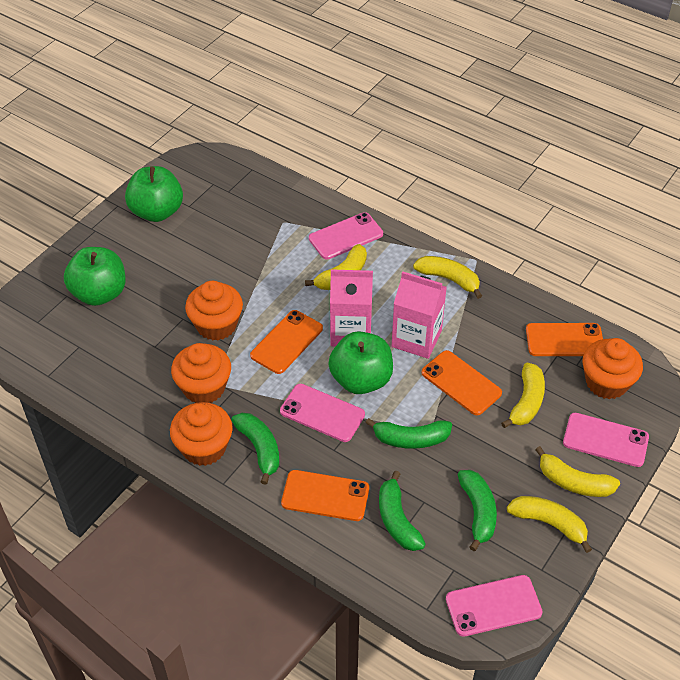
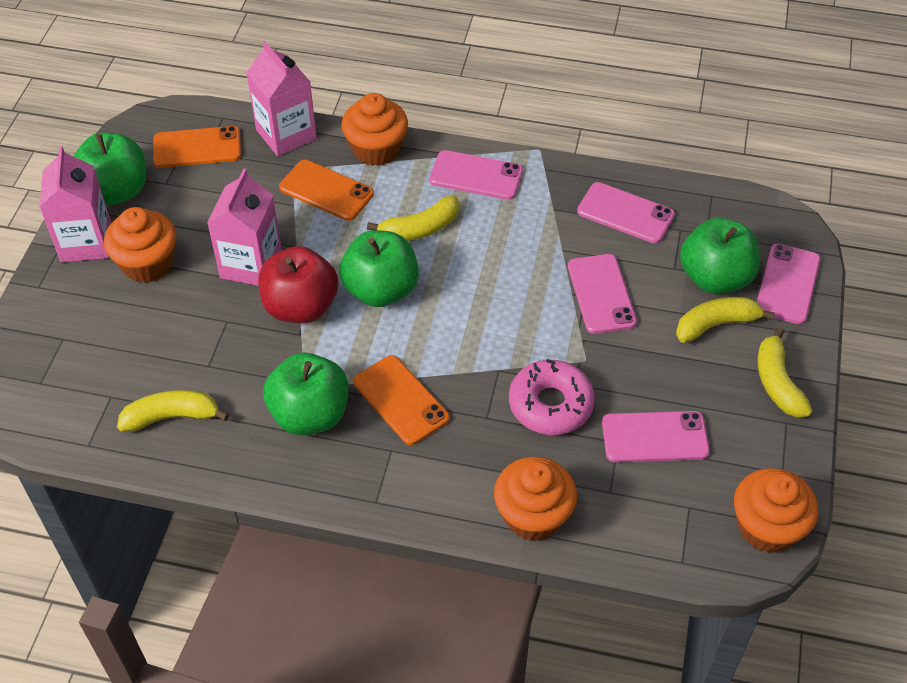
green apple: 3 -> 4
green banana: 4 -> 0
orange phone: 4 -> 3
pink carton: 2 -> 3
pink donut: 0 -> 1
pink phone: 4 -> 5
red apple: 0 -> 1
yellow banana: 5 -> 4

